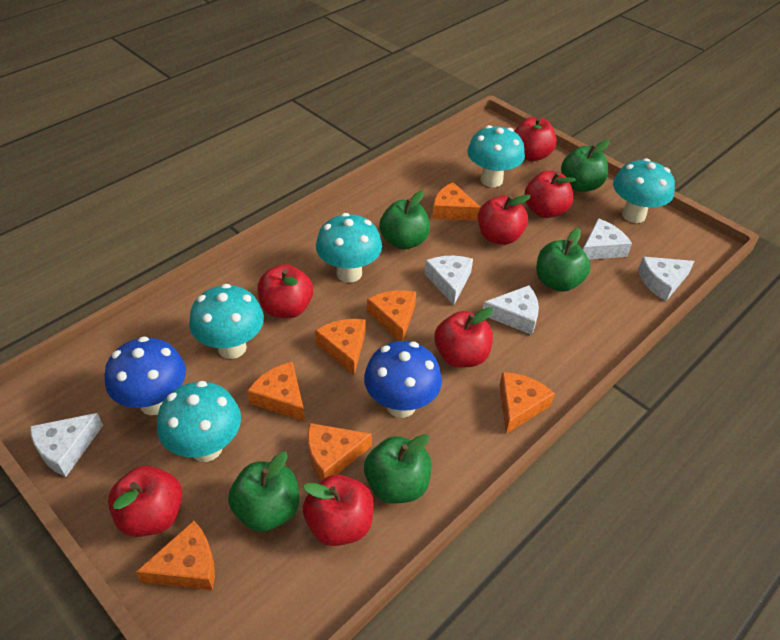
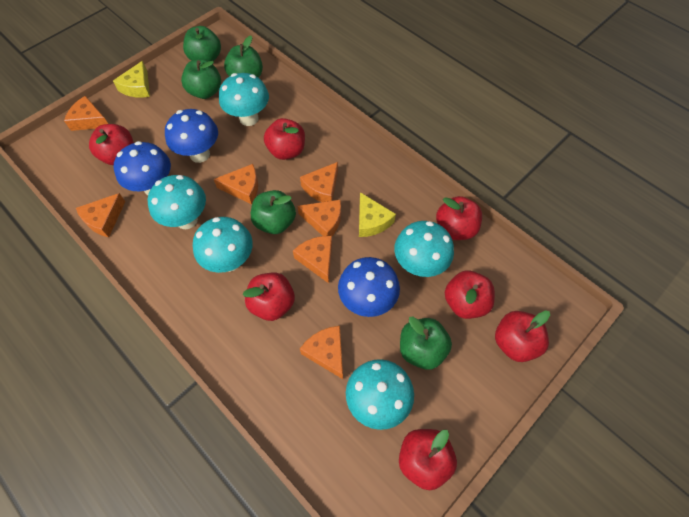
blue mushroom: 2 -> 3
white cheese: 5 -> 0
yellow cheese: 0 -> 2

